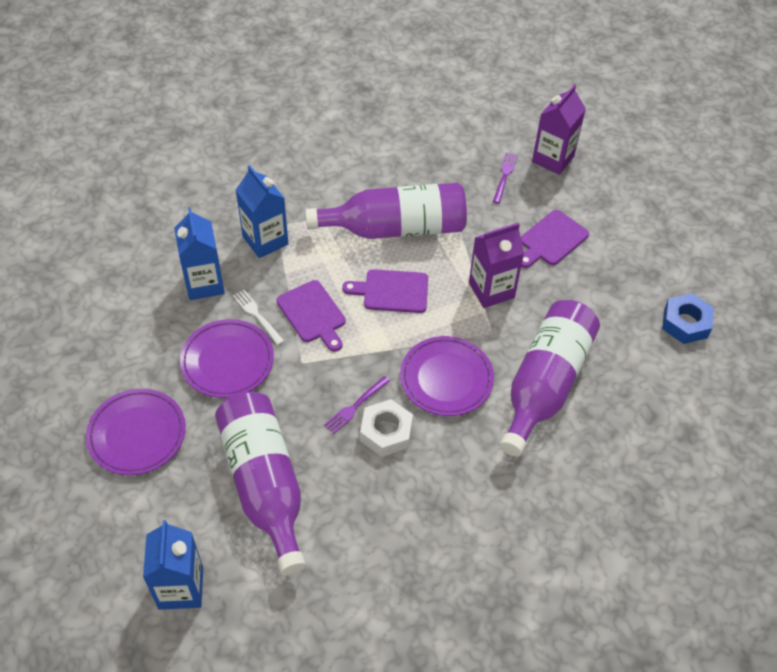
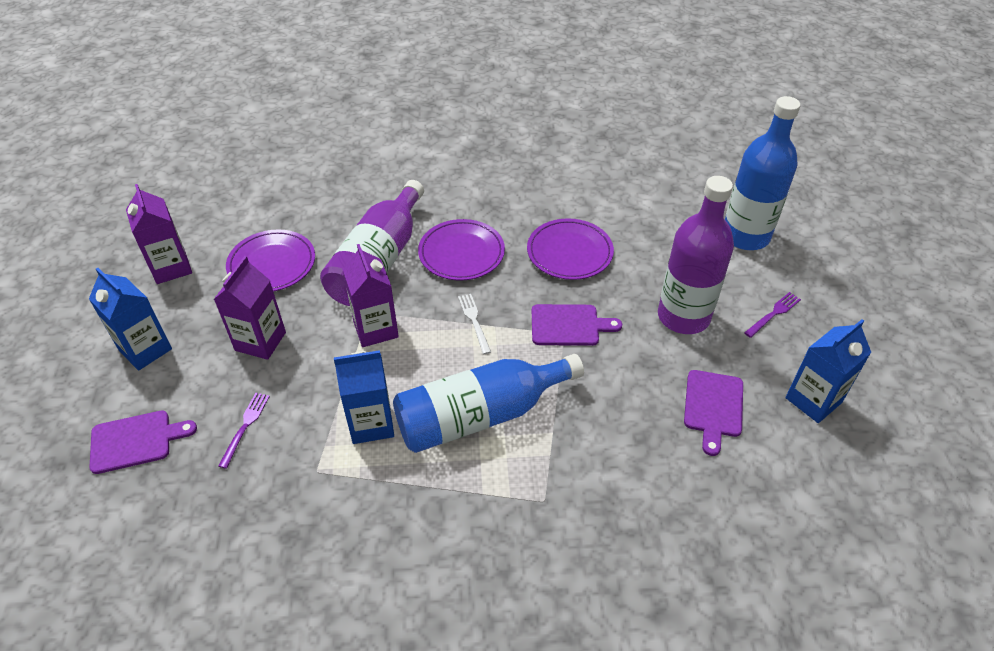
blue bottle: 0 -> 2
blue nut: 1 -> 0
purple bottle: 3 -> 2
purple carton: 2 -> 3
white nut: 1 -> 0

